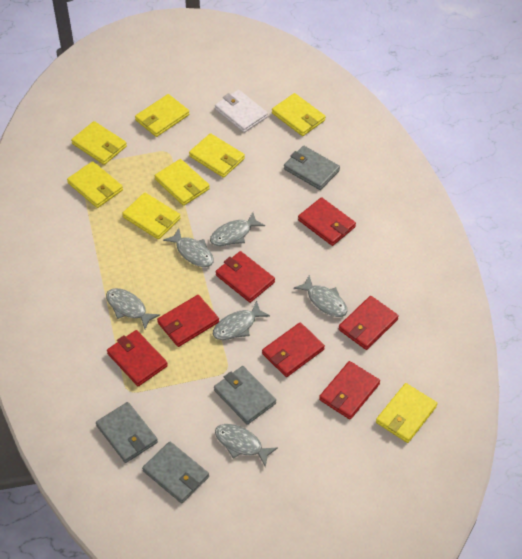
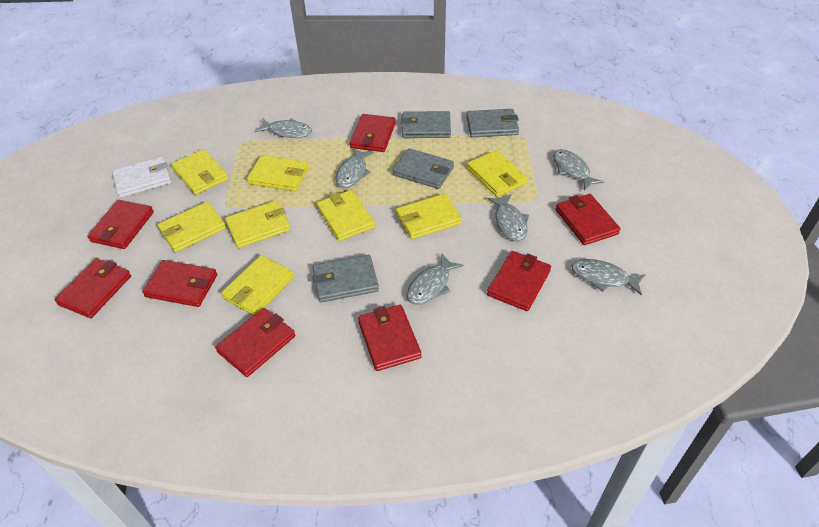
red wallet: 7 -> 8

